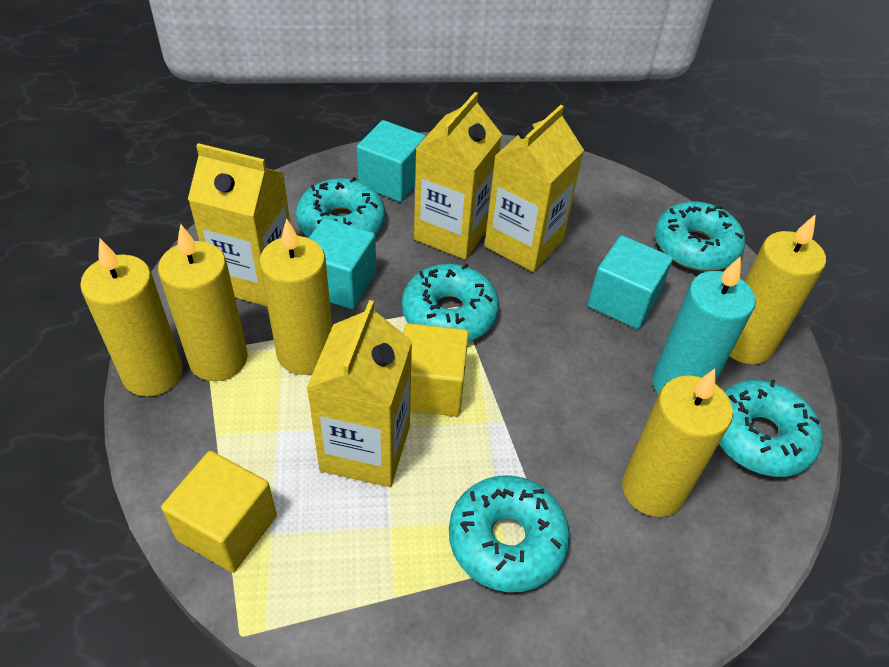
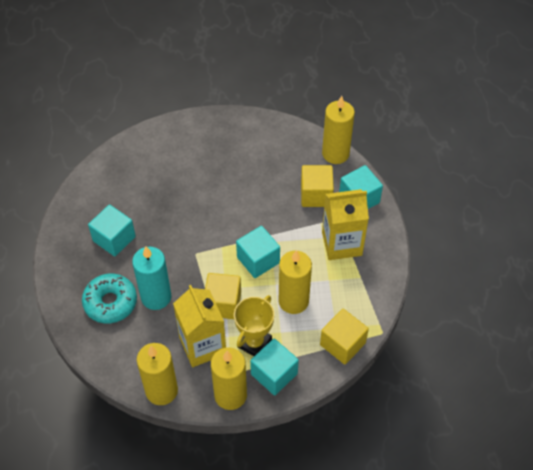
turquoise cube: 3 -> 4
turquoise donut: 5 -> 1
yellow candle: 5 -> 4
yellow carton: 4 -> 2
yellow cube: 2 -> 3
yellow trophy: 0 -> 1

